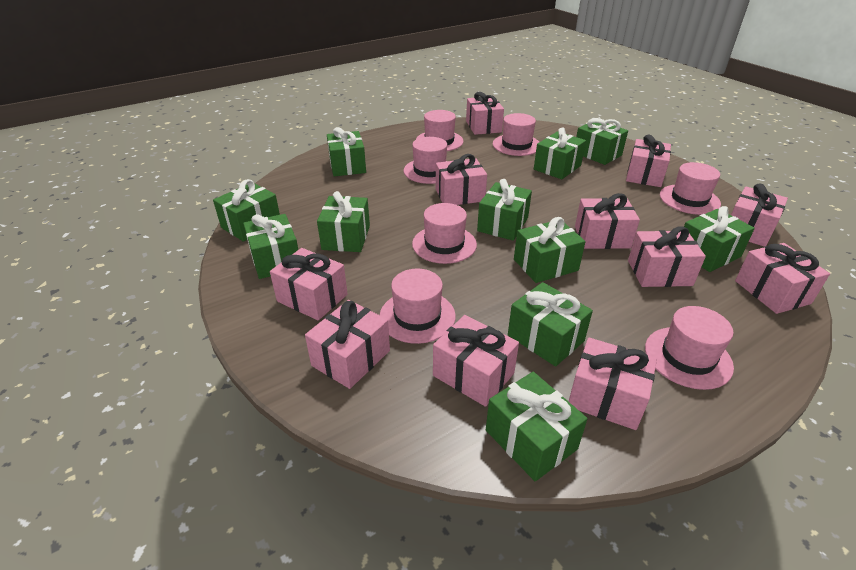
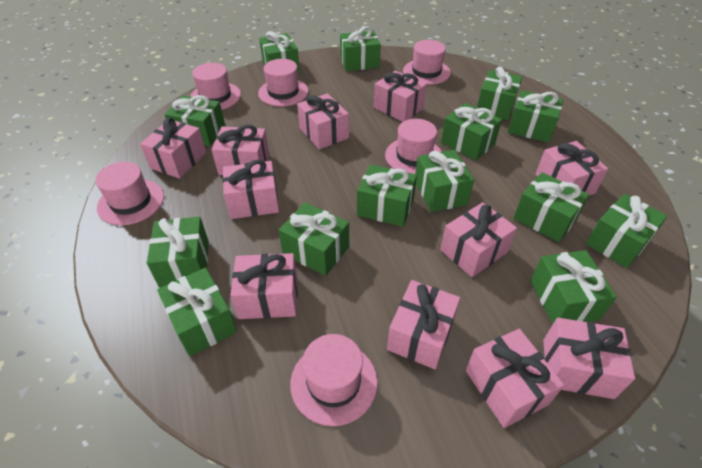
green gift: 11 -> 14
pink hat: 7 -> 6

